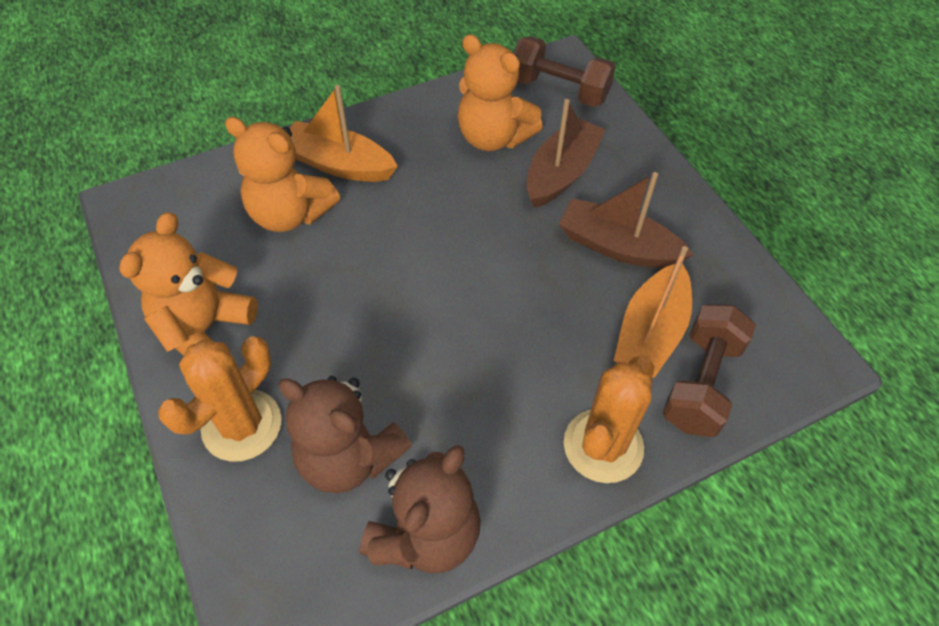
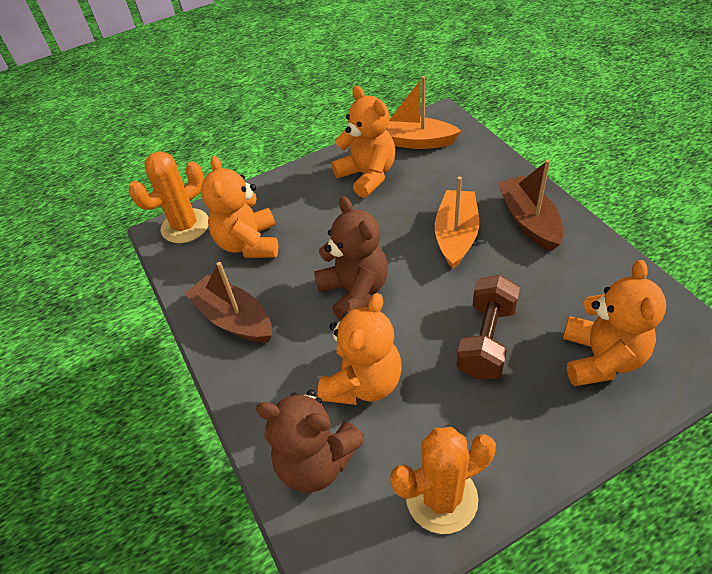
brown dumbbell: 2 -> 1
orange teddy bear: 3 -> 4

